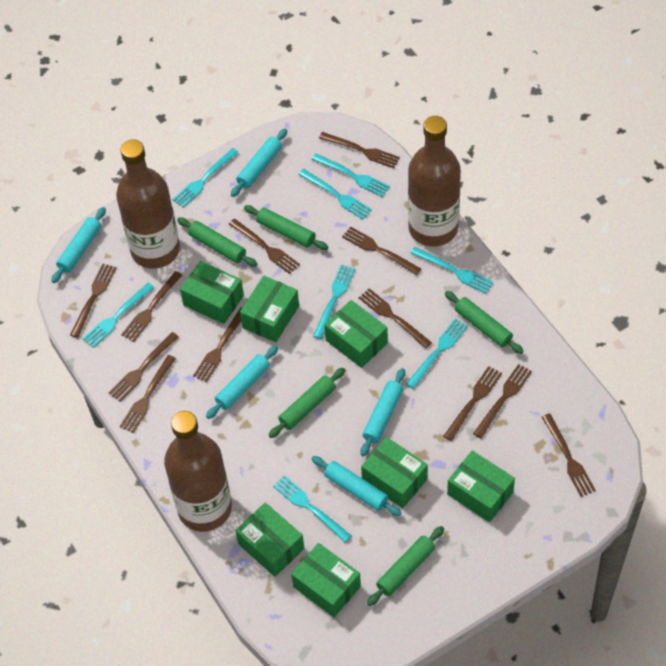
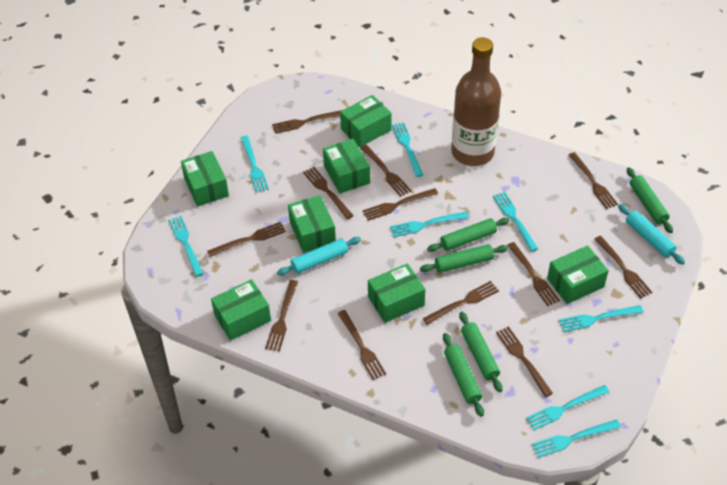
brown bottle: 3 -> 1
turquoise rolling pin: 5 -> 2

